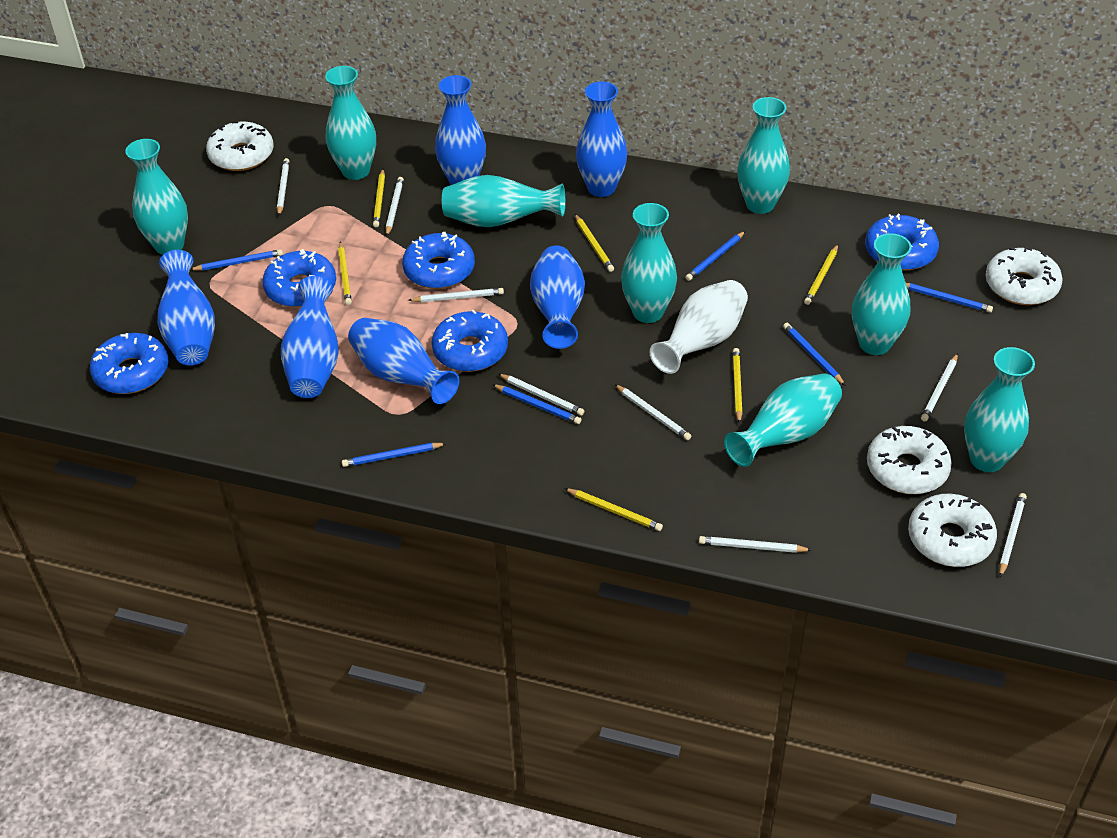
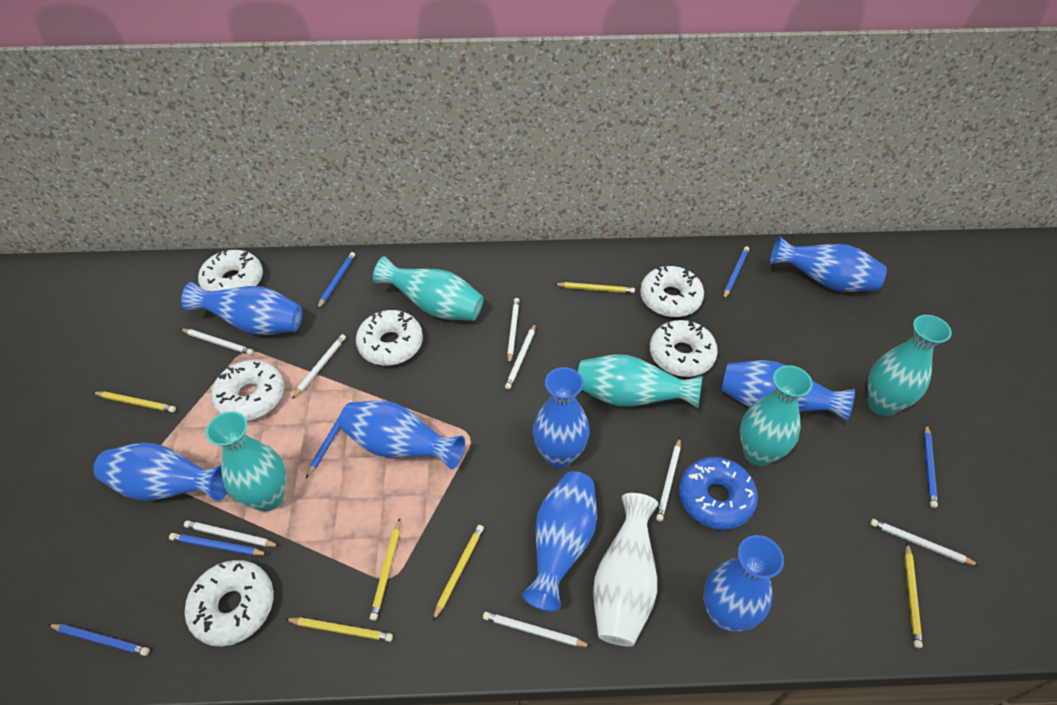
blue donut: 5 -> 1
blue vase: 6 -> 8
turquoise vase: 8 -> 5
white donut: 4 -> 6

